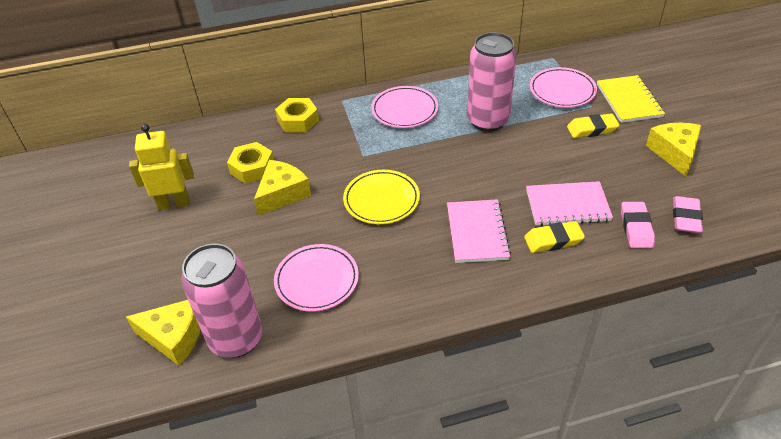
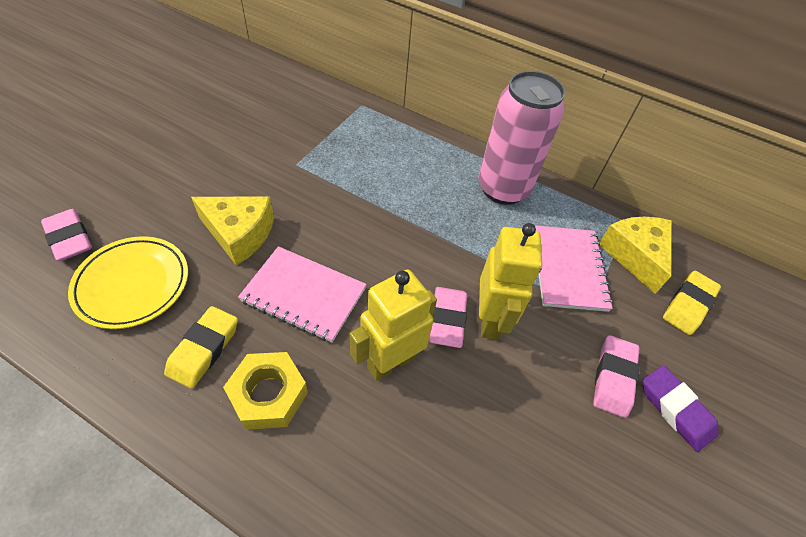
pink can: 2 -> 1
pink eraser: 2 -> 3
pink plate: 3 -> 0
purple eraser: 0 -> 1
yellow cheese: 3 -> 2
yellow notebook: 1 -> 0
yellow nut: 2 -> 1
yellow robot: 1 -> 2

